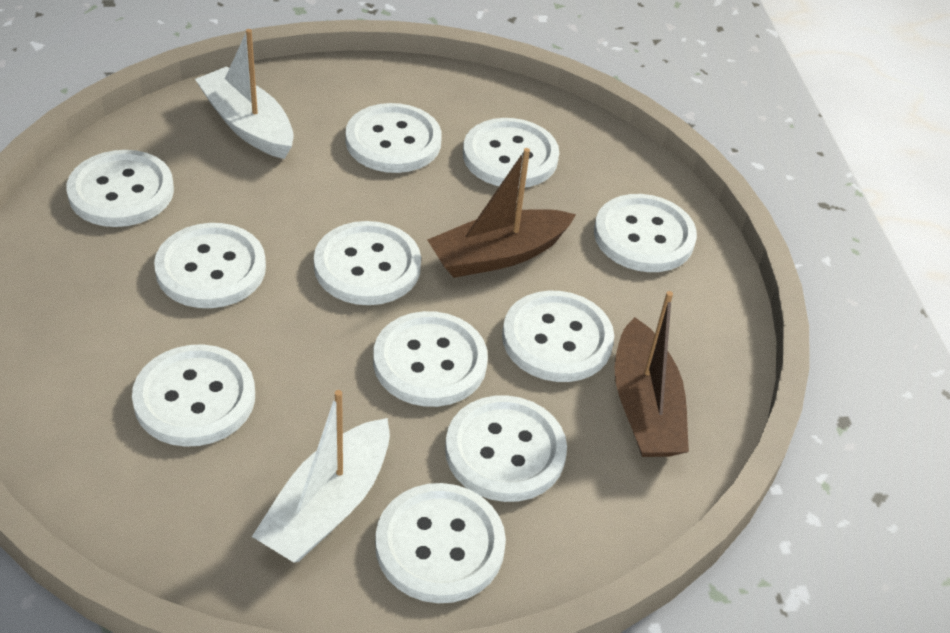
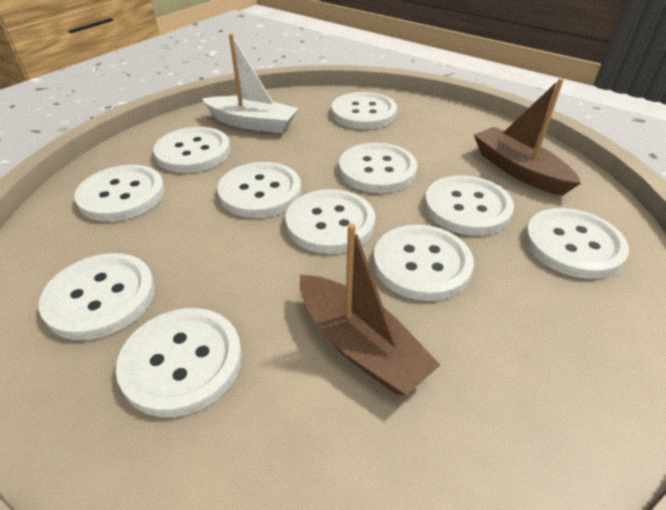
white boat: 2 -> 1

